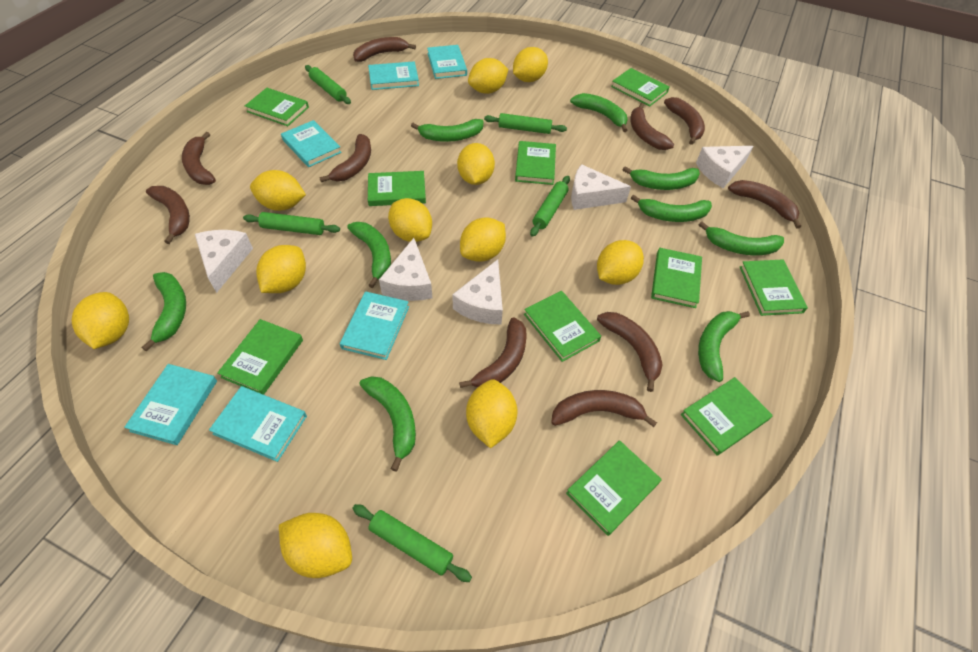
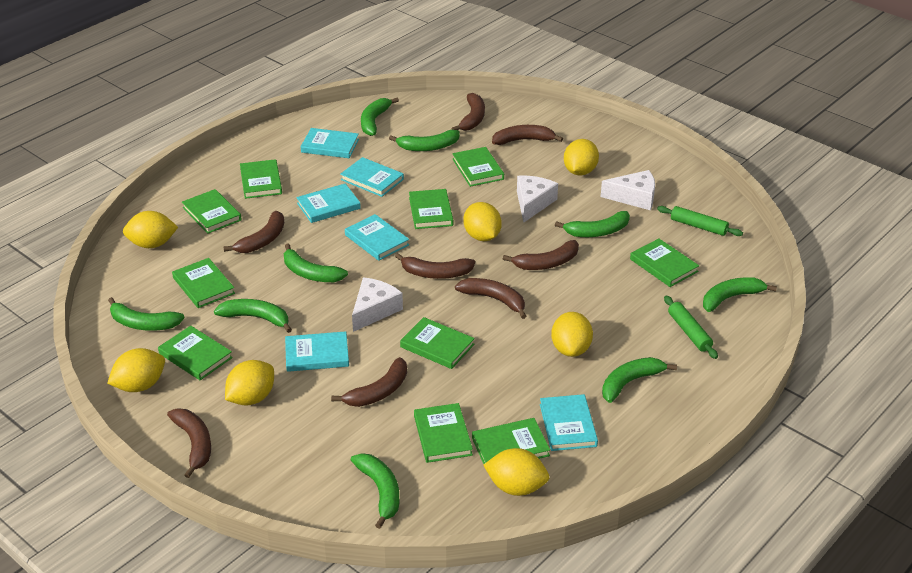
brown banana: 10 -> 8
green rolling pin: 5 -> 2
white cheese: 5 -> 3
yellow lemon: 11 -> 7

